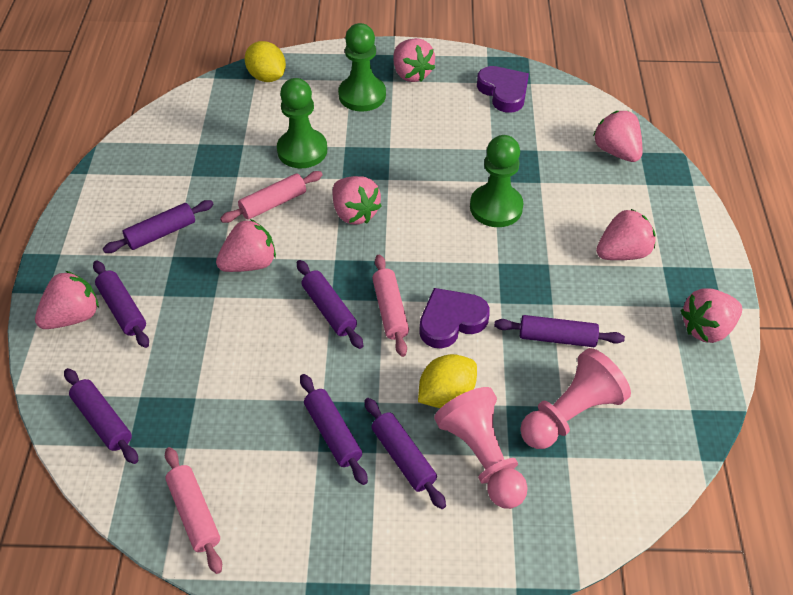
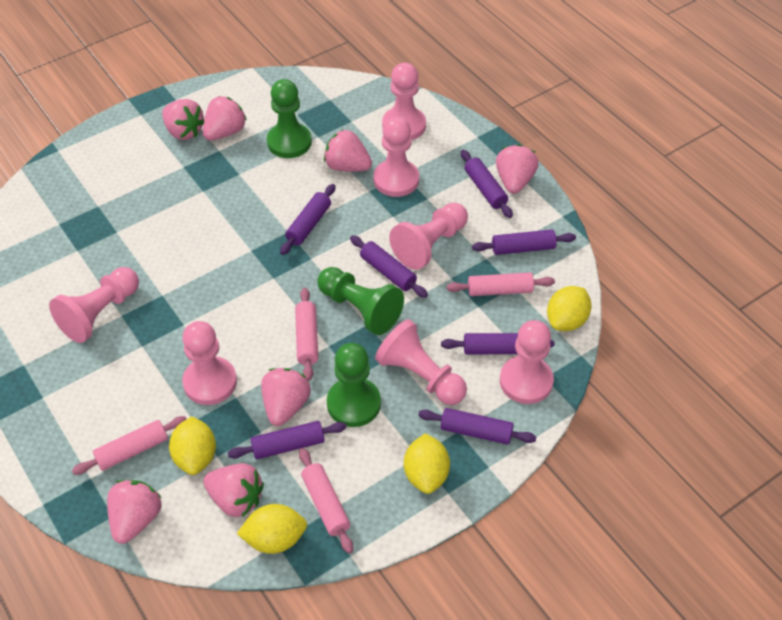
pink pawn: 2 -> 7
pink rolling pin: 3 -> 4
purple heart: 2 -> 0
yellow lemon: 2 -> 4

